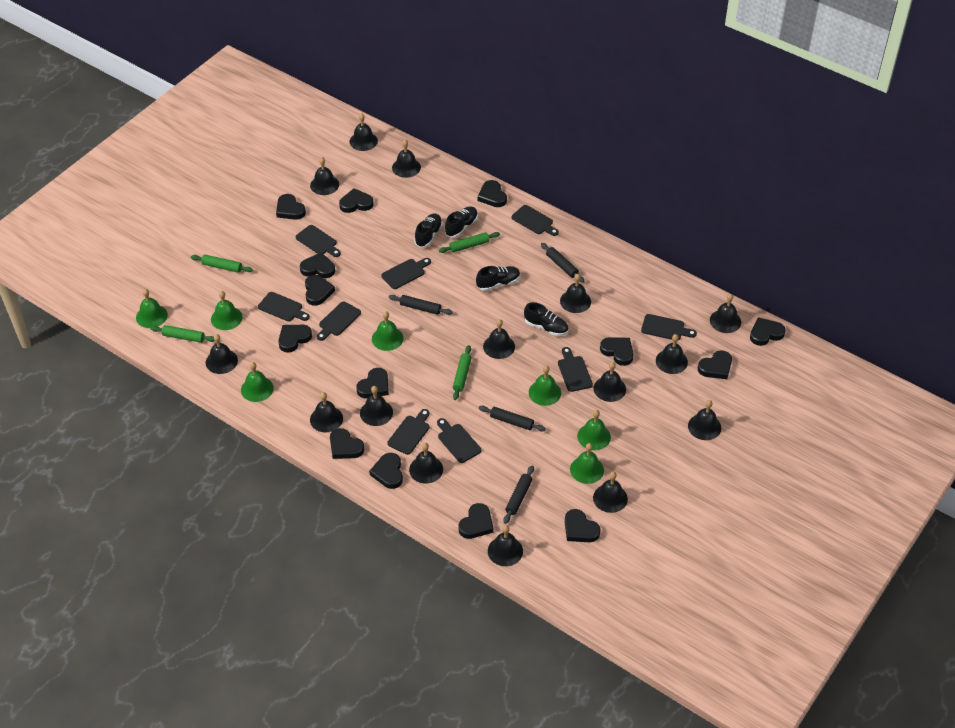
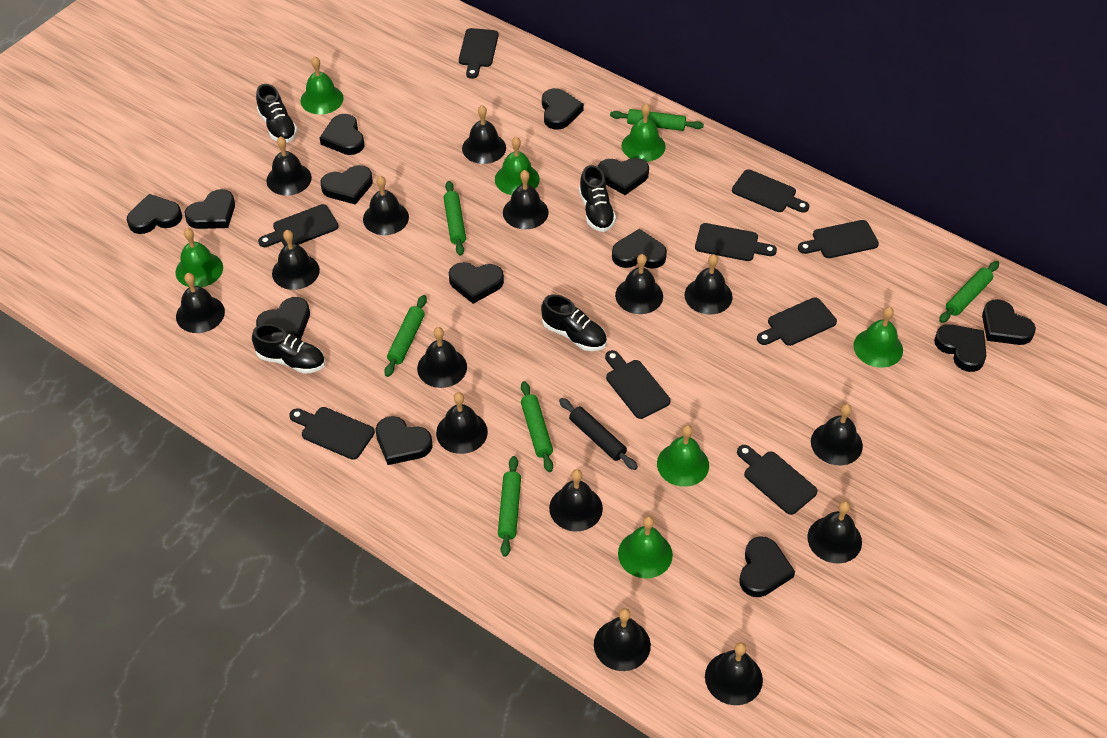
black heart: 14 -> 13
black rolling pin: 4 -> 1
green rolling pin: 4 -> 6

